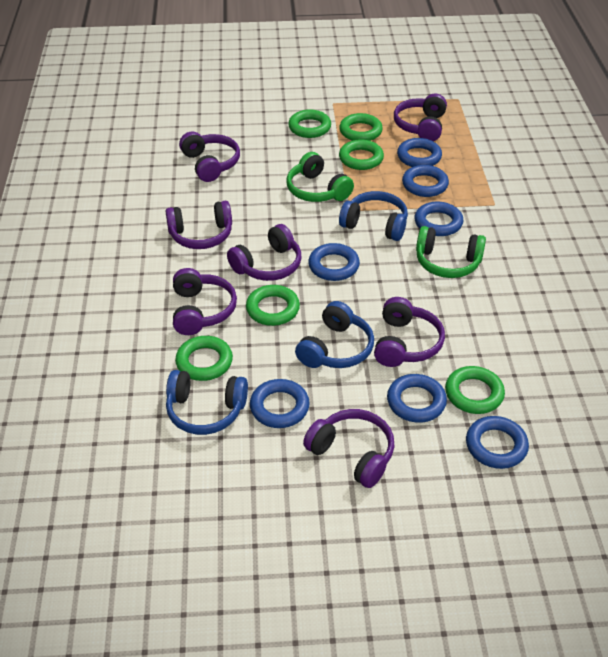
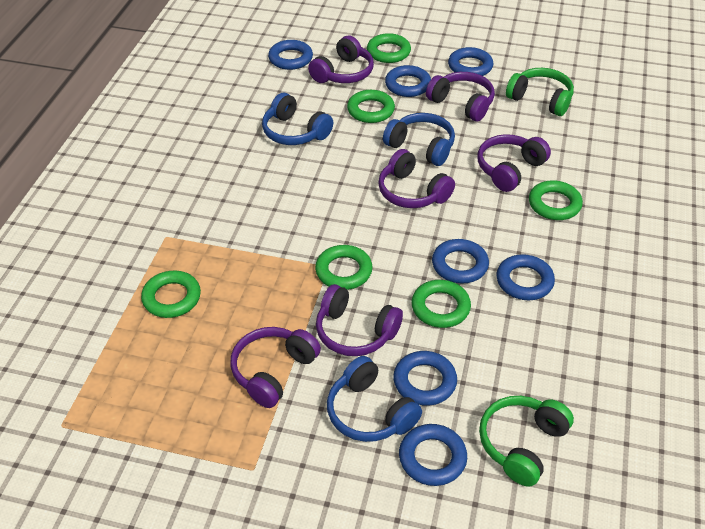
purple headphones: 7 -> 6

